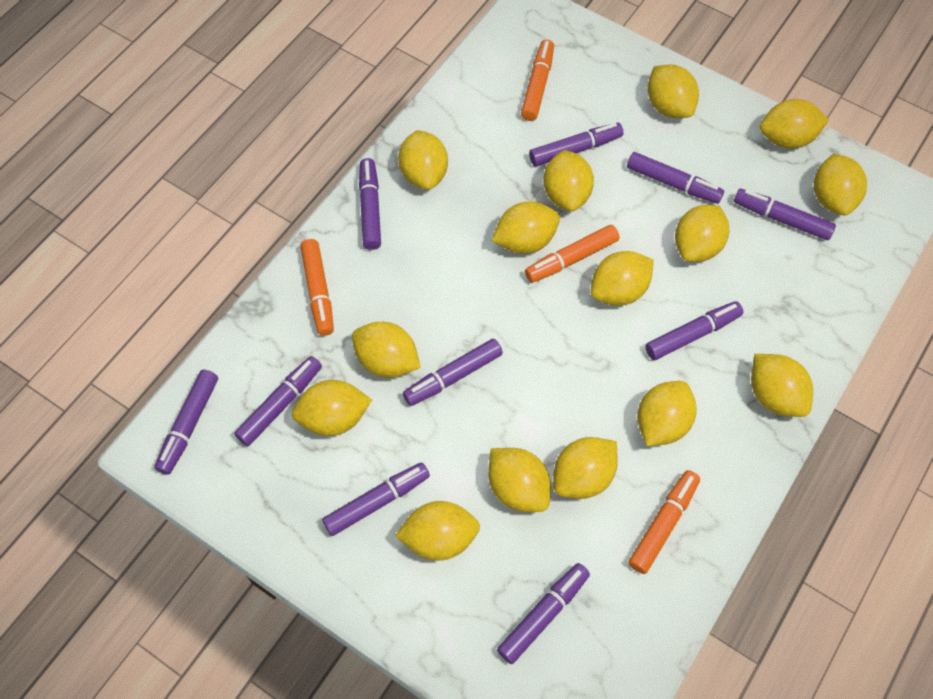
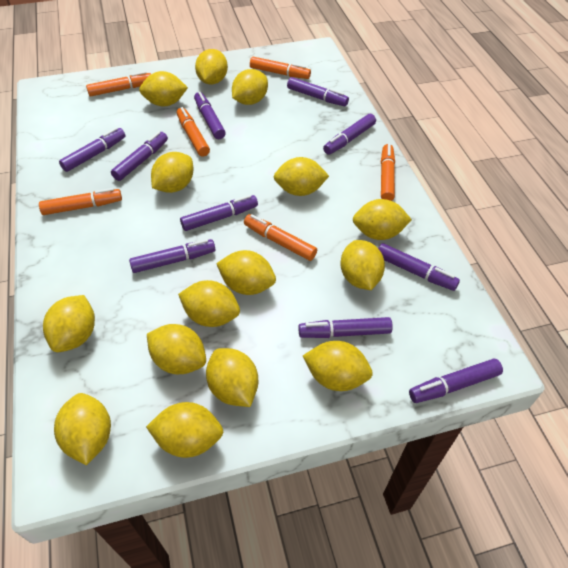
orange marker: 4 -> 6

